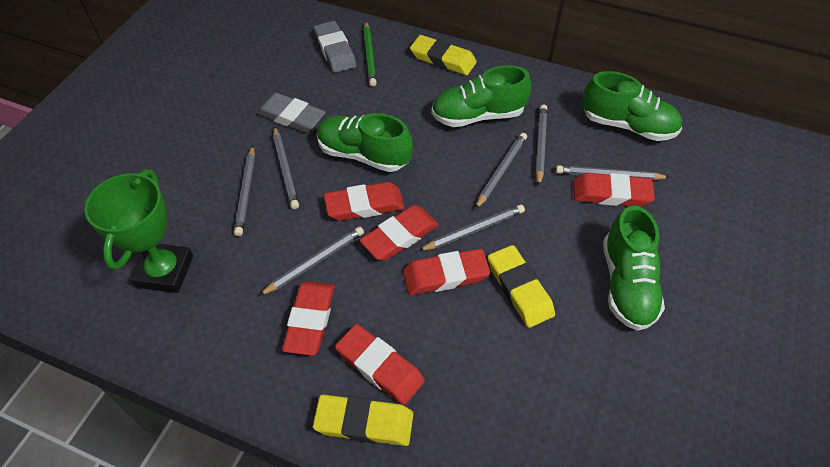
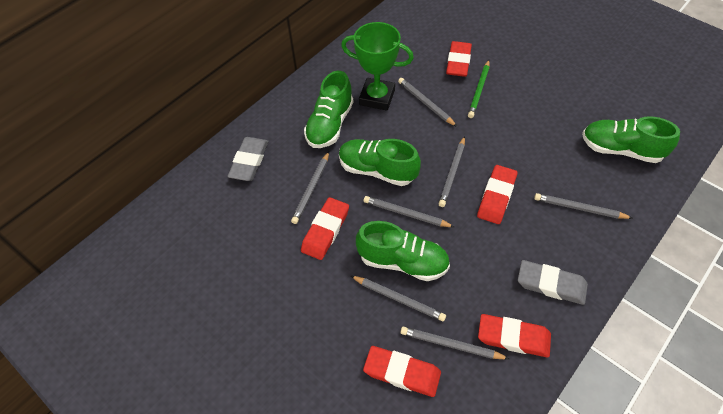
red eraser: 6 -> 5
yellow eraser: 3 -> 0

